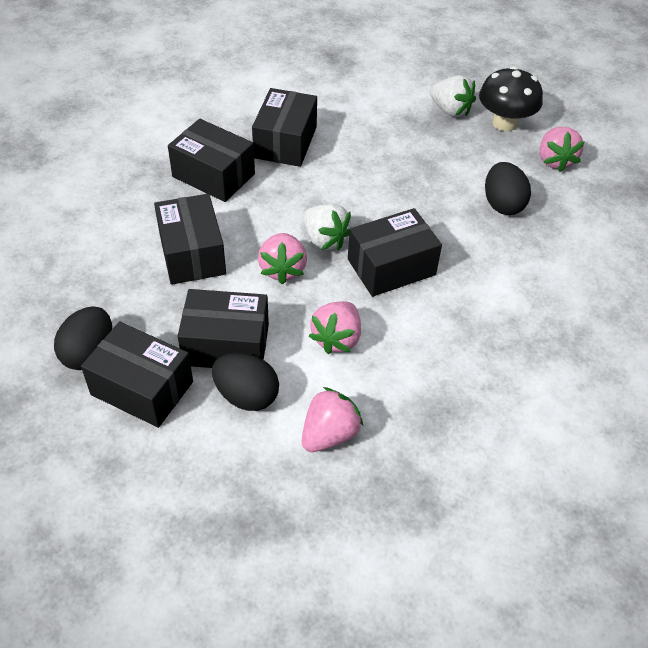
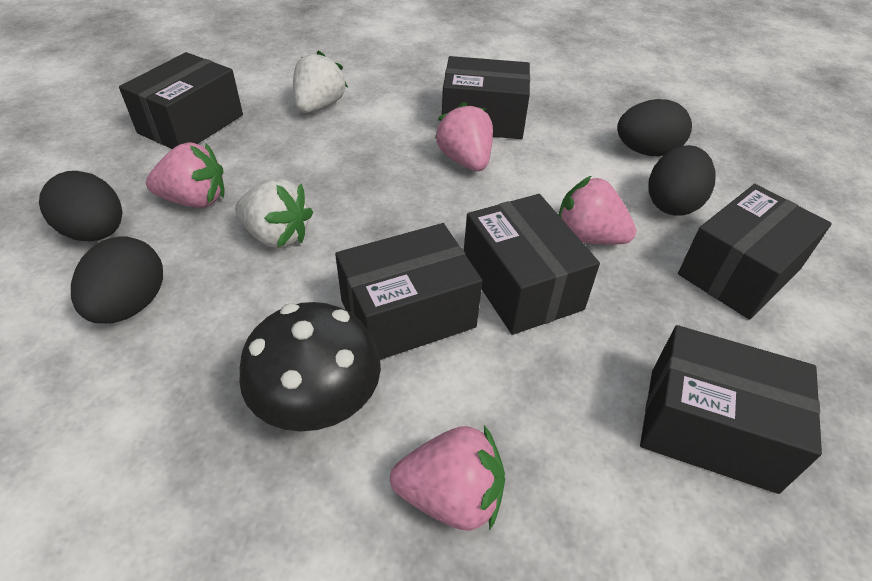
black egg: 3 -> 4

